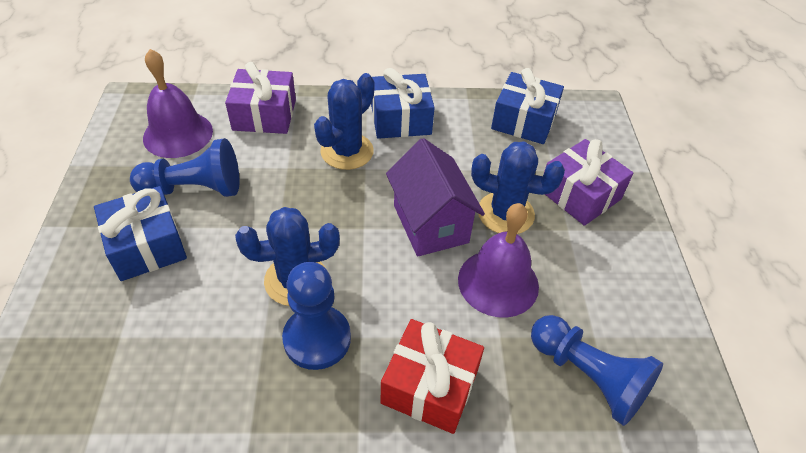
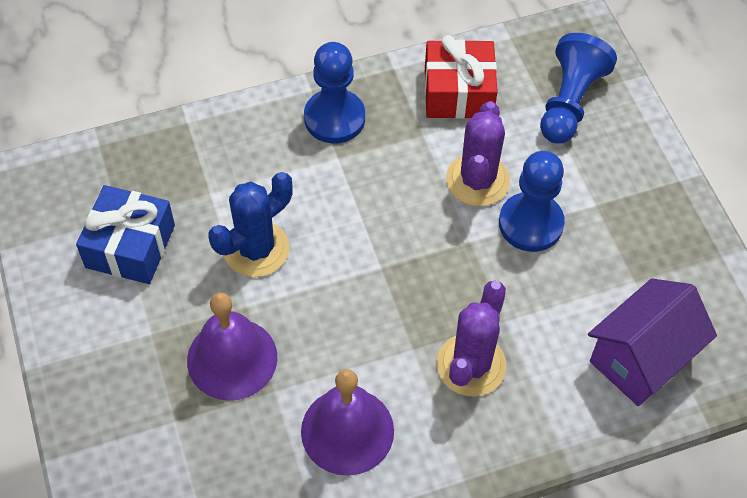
blue cactus: 3 -> 1
blue gift: 3 -> 1
purple cactus: 0 -> 2
purple gift: 2 -> 0

